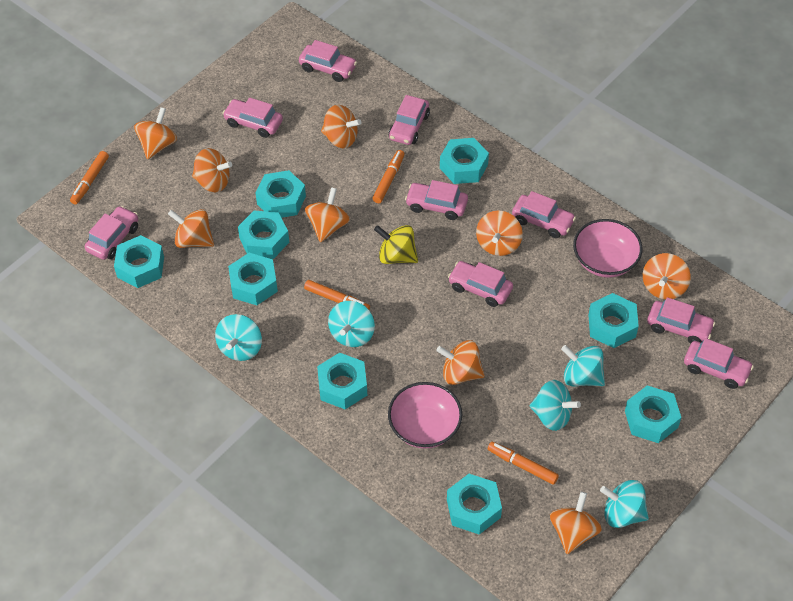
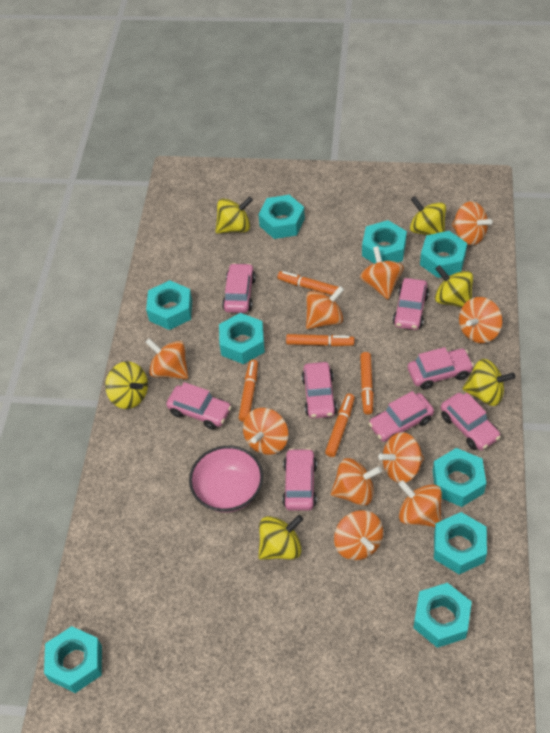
orange marker: 4 -> 5
orange spinning top: 9 -> 10
pink bowl: 2 -> 1
pink car: 9 -> 8
turquoise spinning top: 5 -> 0
yellow spinning top: 1 -> 6

